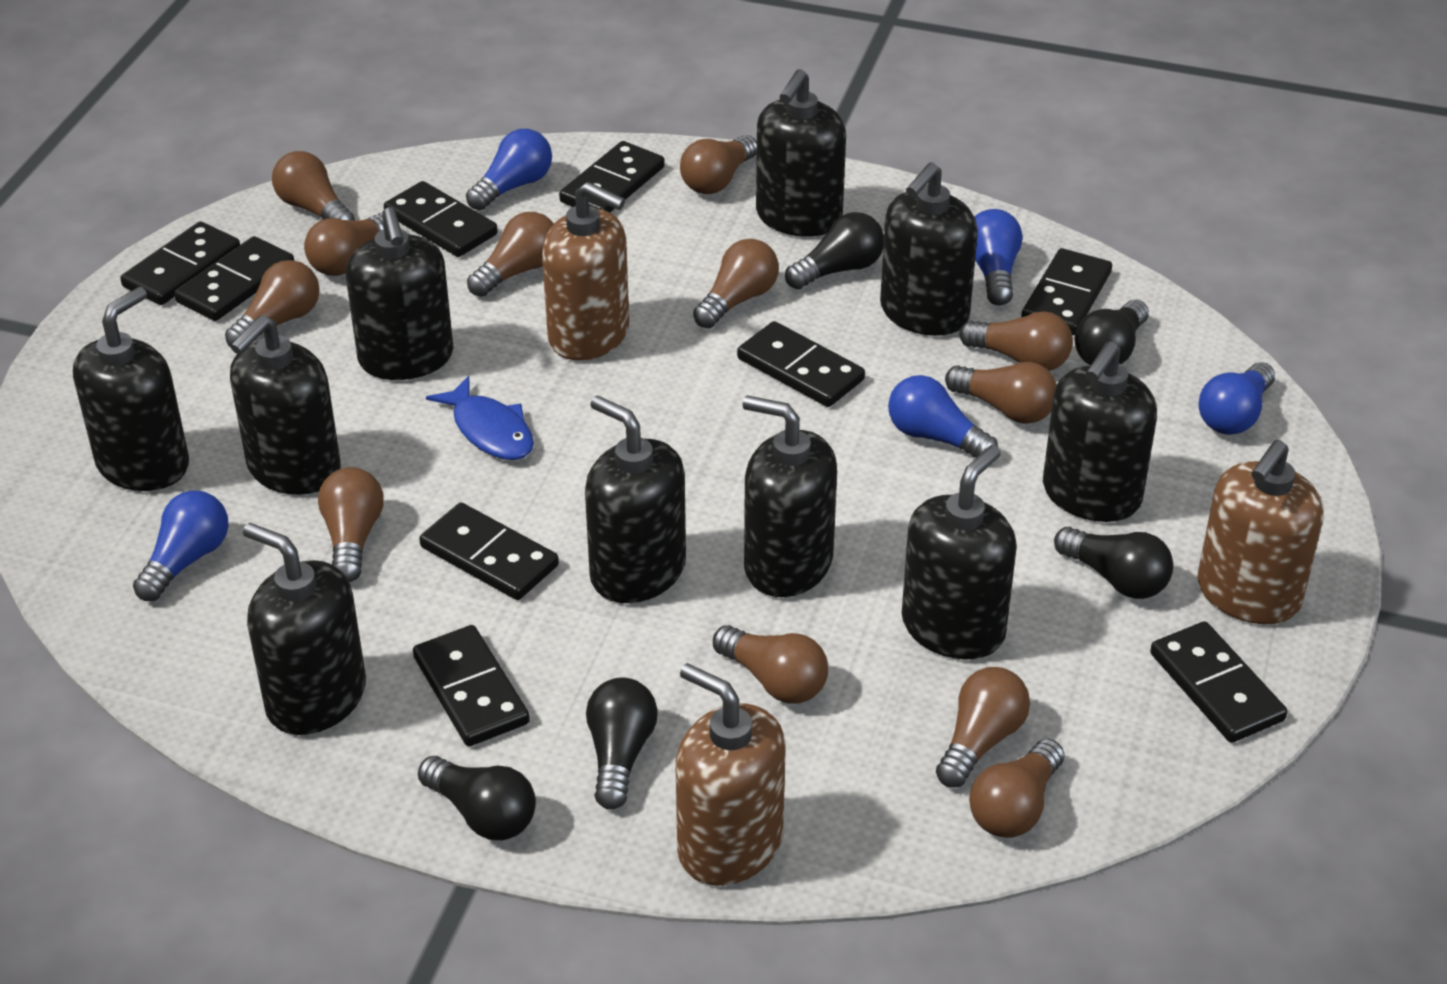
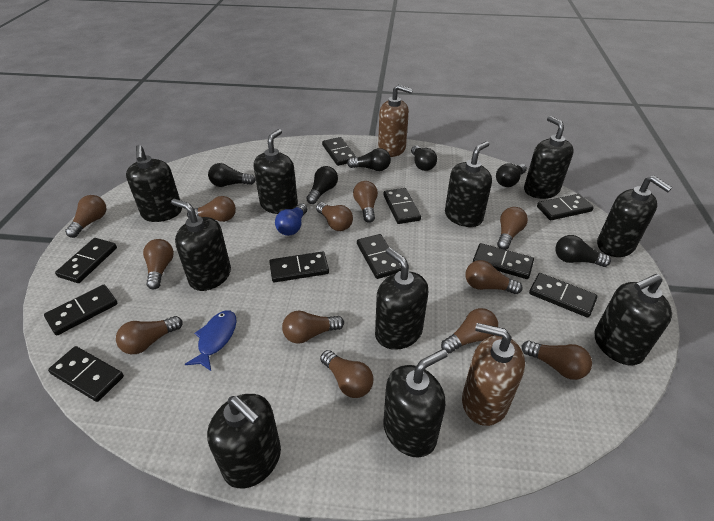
black domino: 9 -> 10
black light bulb: 5 -> 6
blue light bulb: 5 -> 1
brown soap dispenser: 3 -> 2

